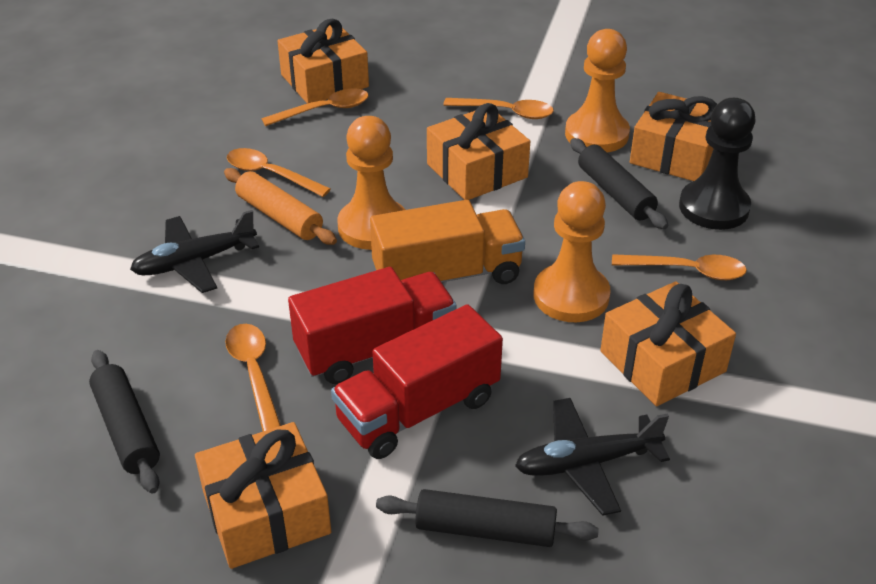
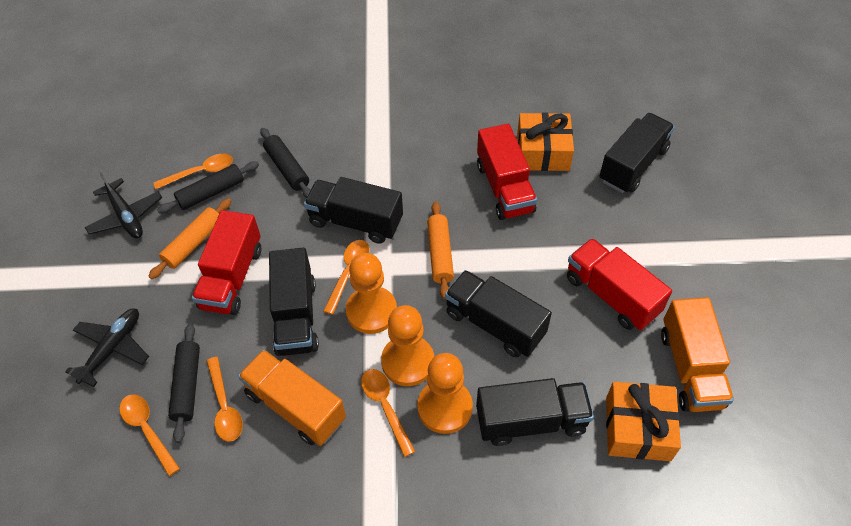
black pawn: 1 -> 0
black truck: 0 -> 5
orange gift: 5 -> 2
orange rolling pin: 1 -> 2
orange truck: 1 -> 2
red truck: 2 -> 3

